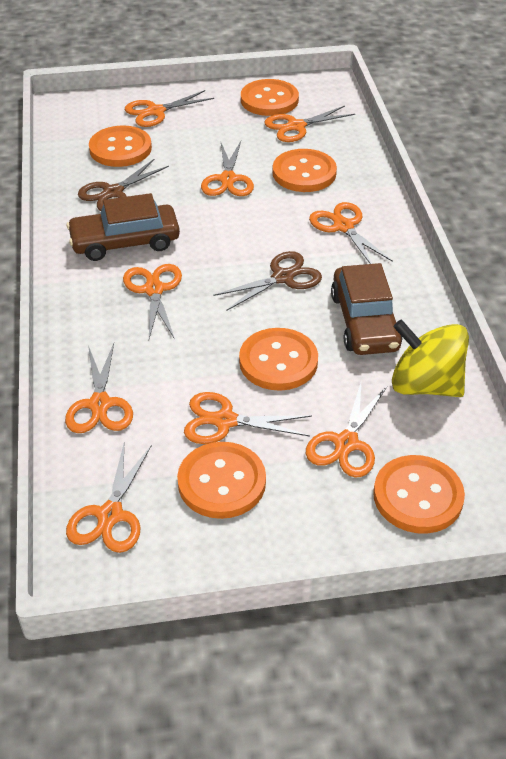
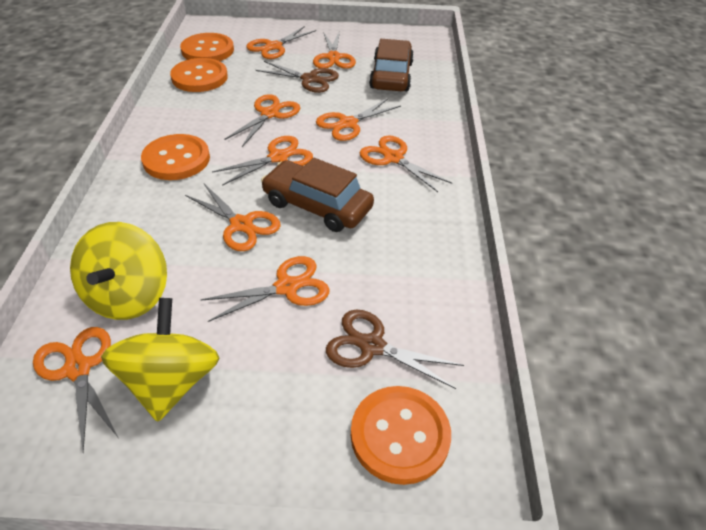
orange button: 6 -> 4
yellow spinning top: 1 -> 2

